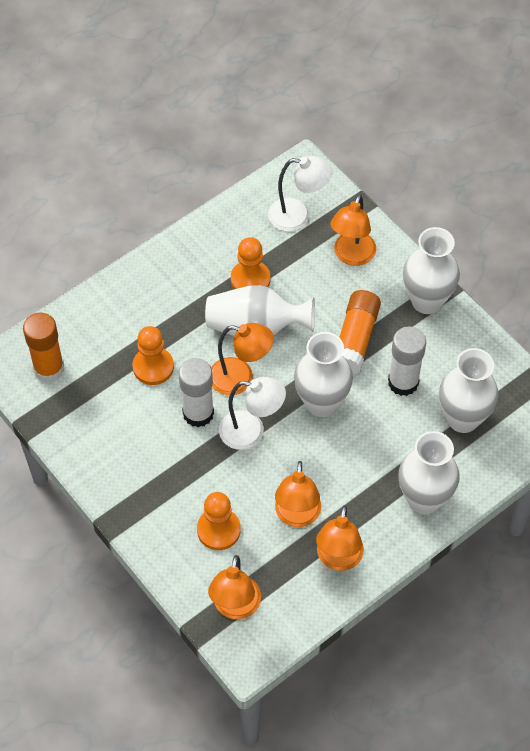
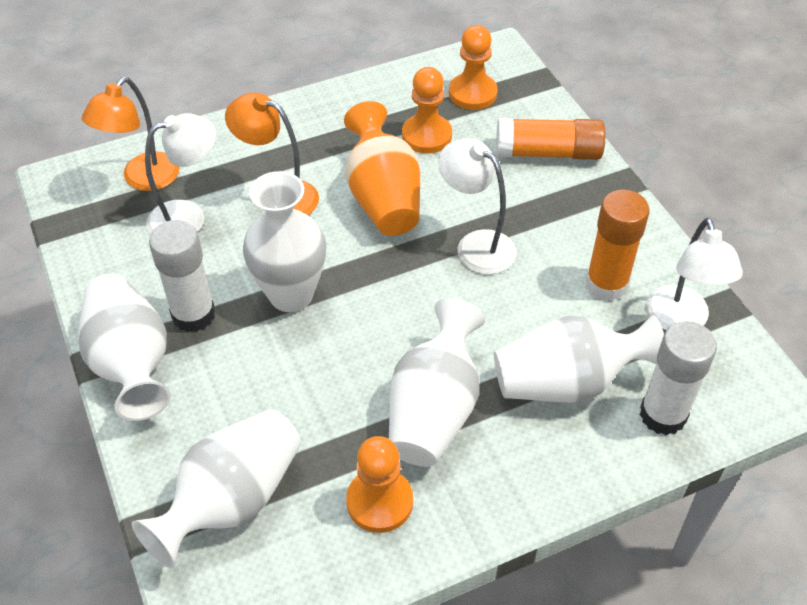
orange lamp: 5 -> 2
orange vase: 0 -> 1
white lamp: 2 -> 3

